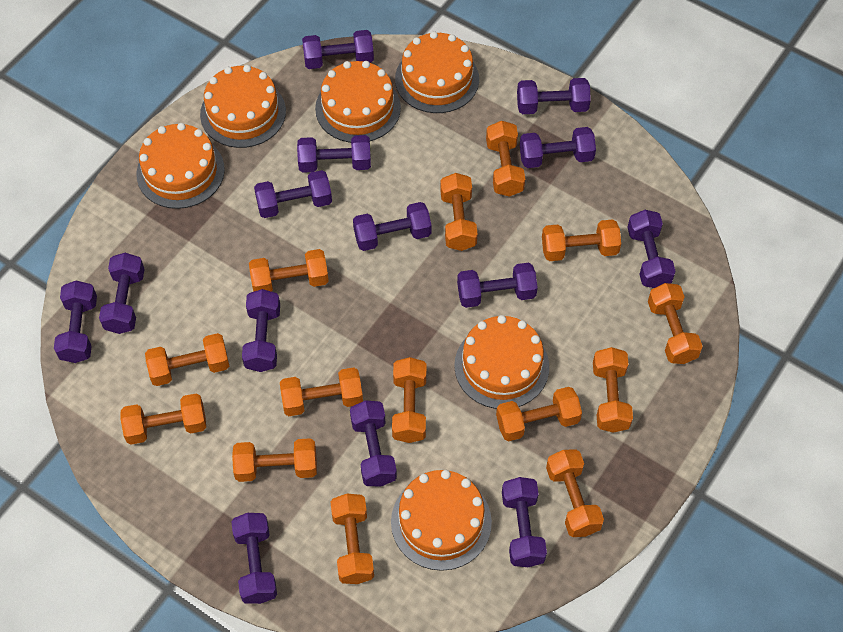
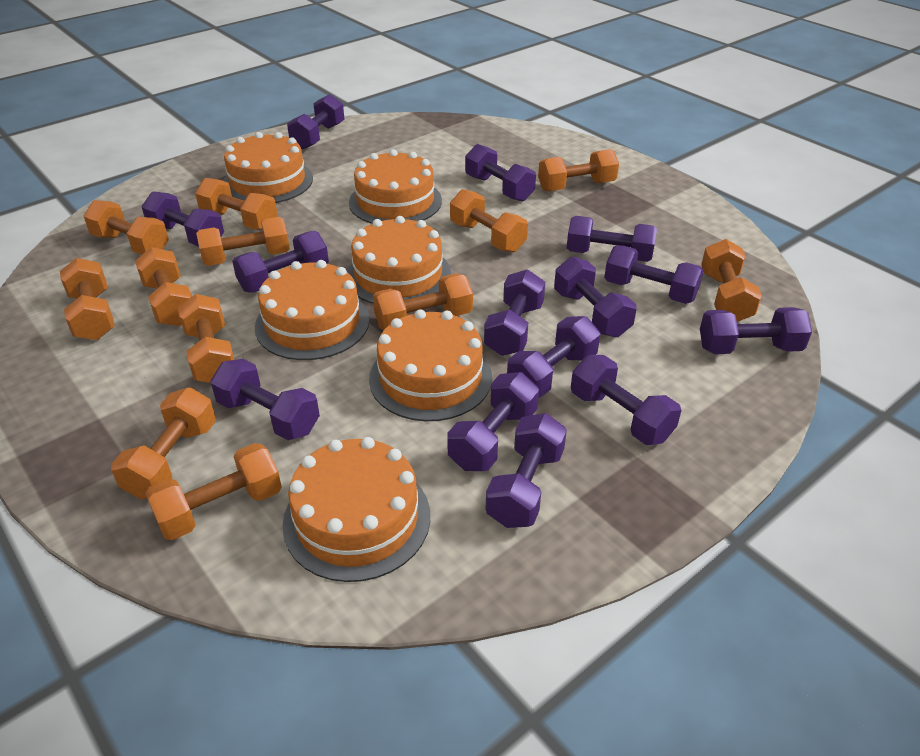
orange dumbbell: 14 -> 12

